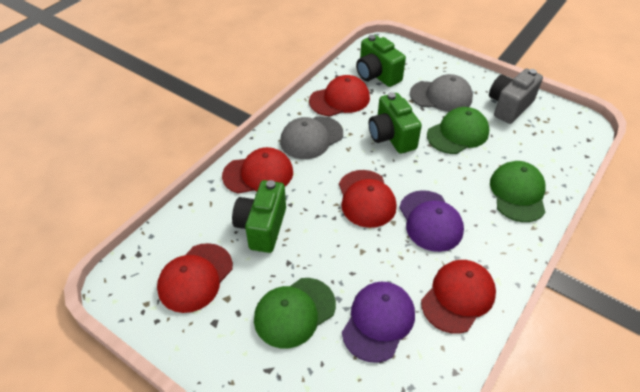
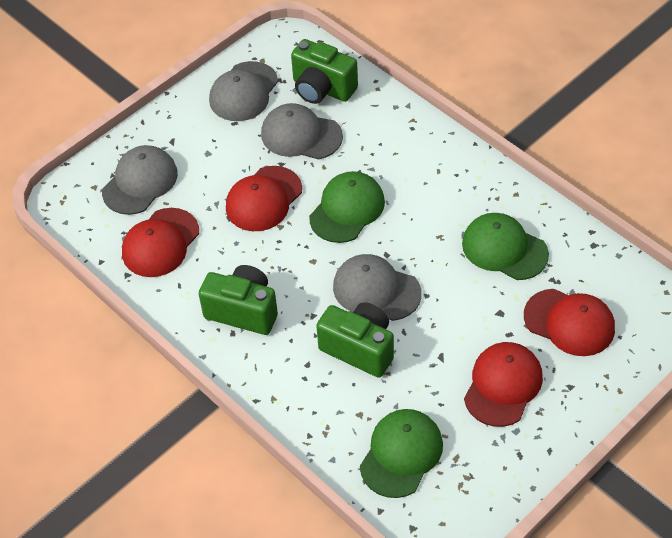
grey camera: 1 -> 0
grey cap: 2 -> 4
purple cap: 2 -> 0
red cap: 5 -> 4

